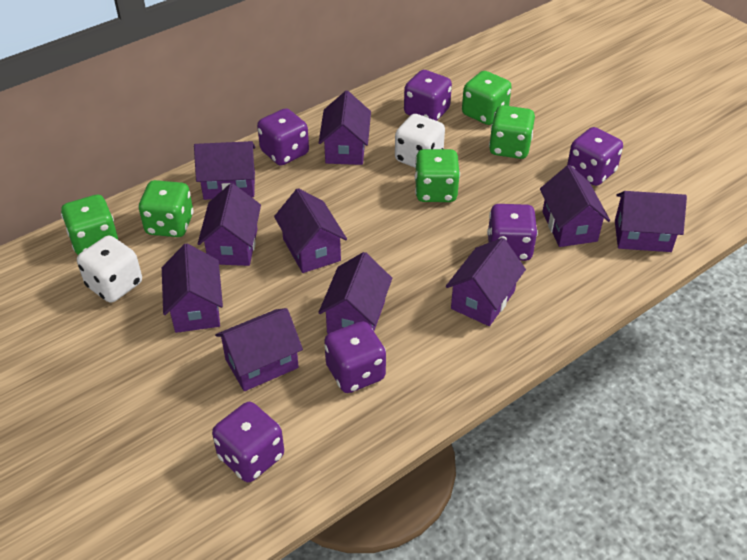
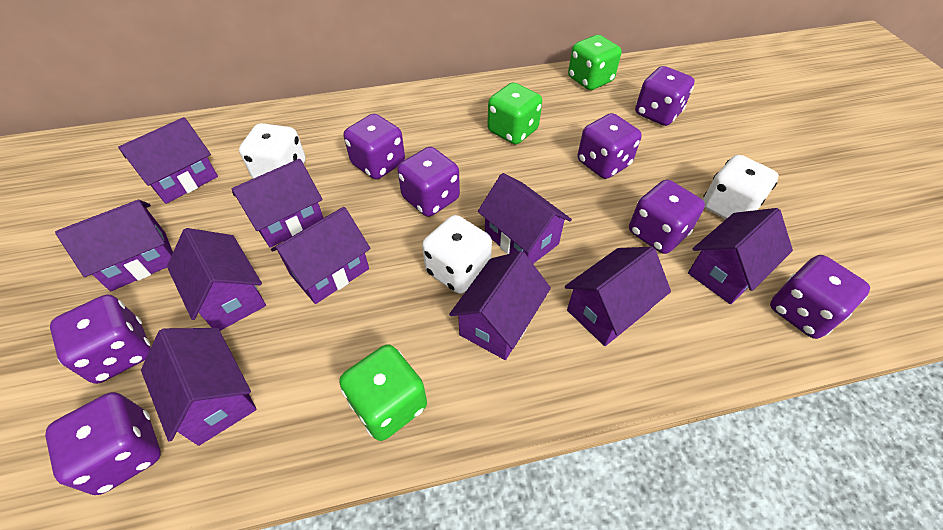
green dice: 5 -> 3
purple dice: 6 -> 8
white dice: 2 -> 3

